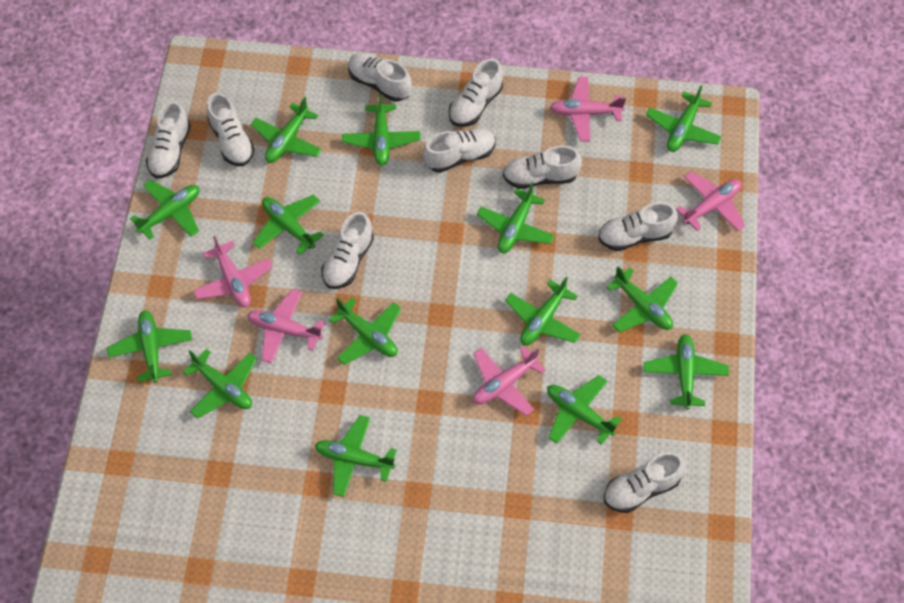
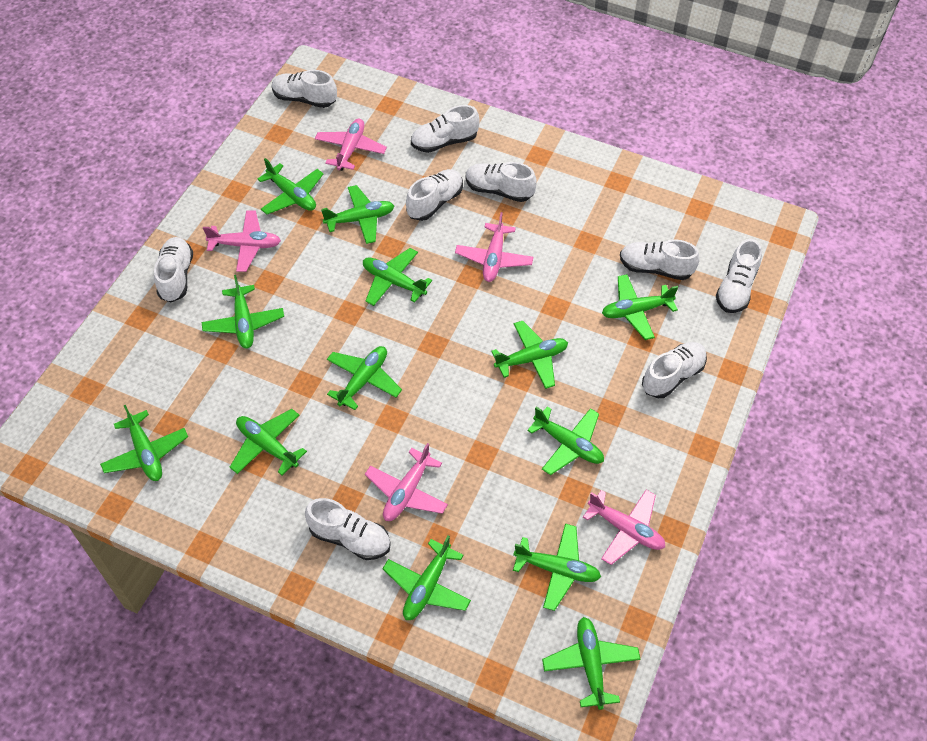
green plane: 14 -> 13

